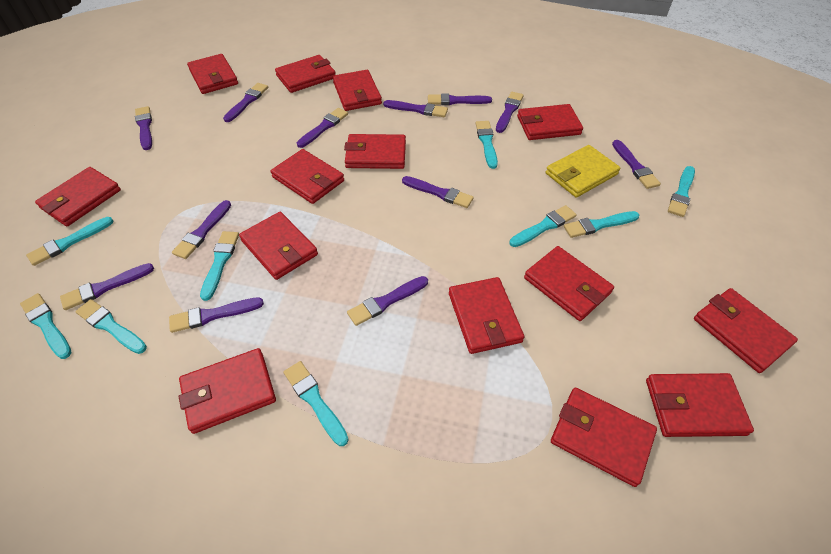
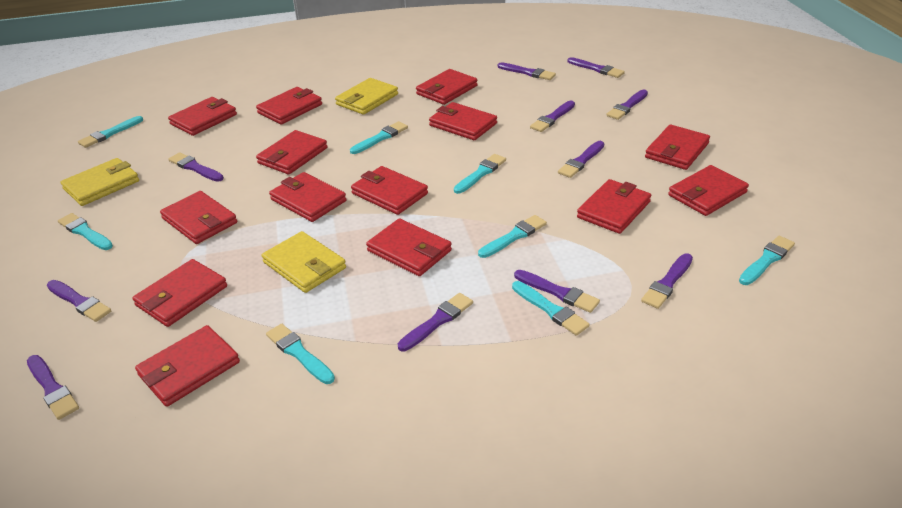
purple brush: 12 -> 11
turquoise brush: 9 -> 8
yellow wallet: 1 -> 3

